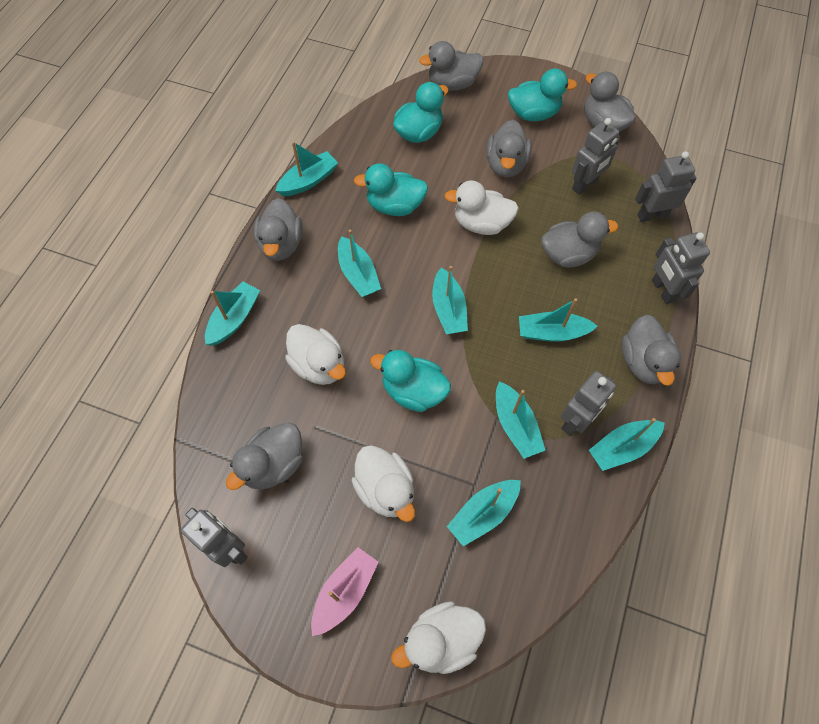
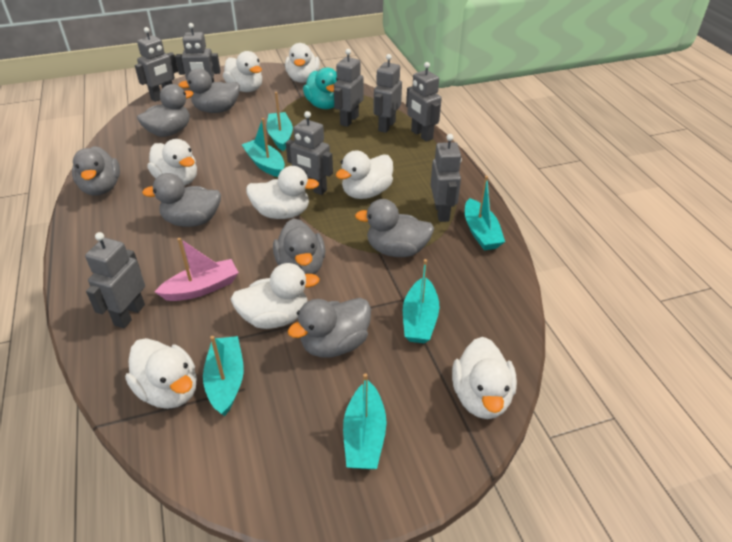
grey robot: 5 -> 8
turquoise boat: 8 -> 6
turquoise duck: 4 -> 1
white duck: 4 -> 8

